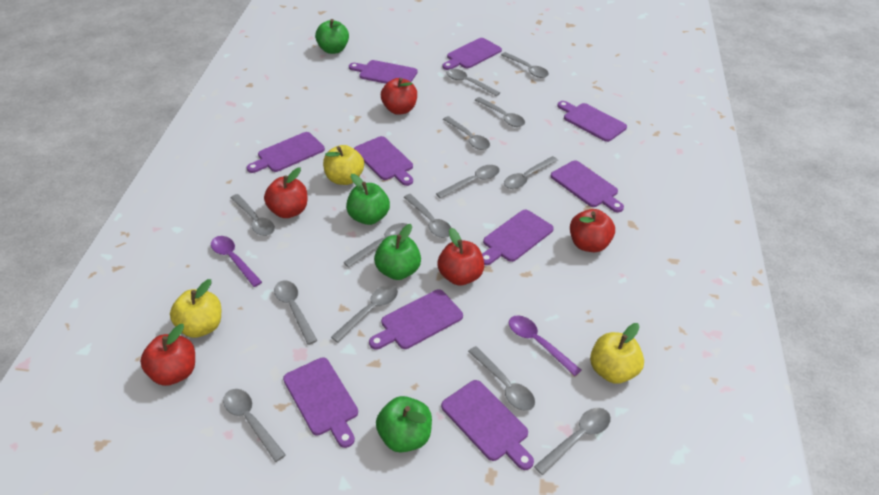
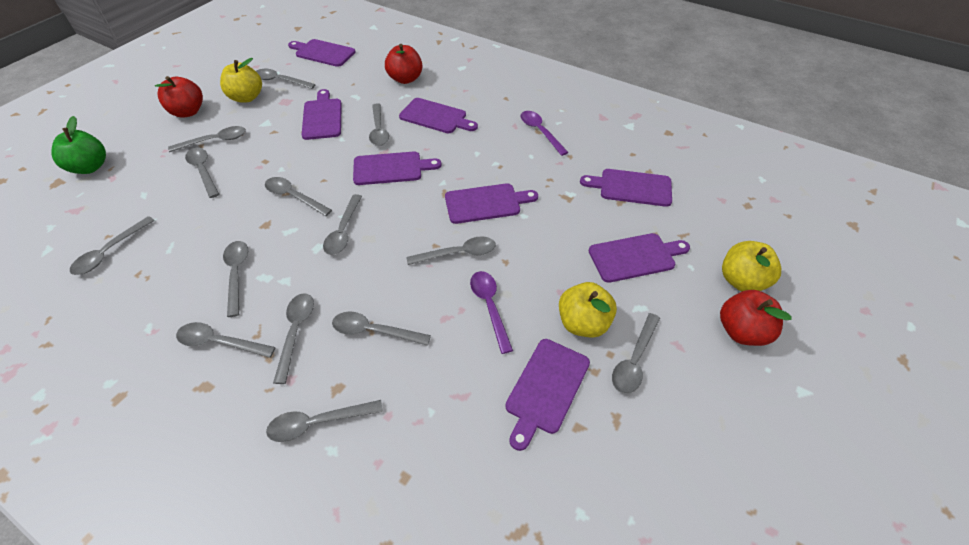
green apple: 4 -> 1
purple cutting board: 10 -> 8
red apple: 5 -> 3

